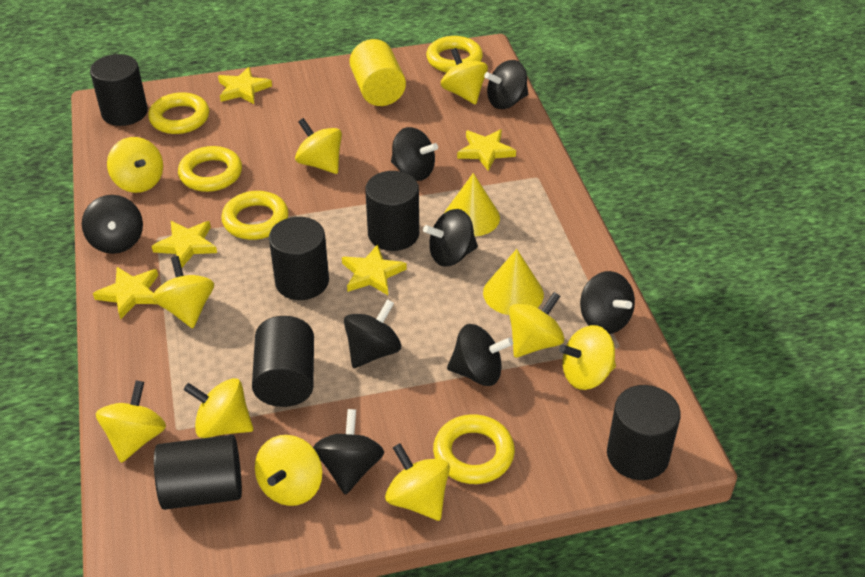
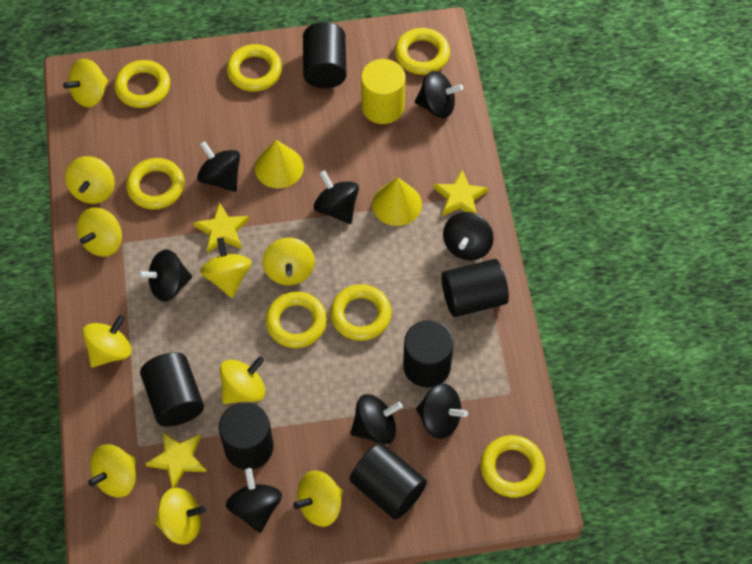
yellow ring: 5 -> 7
yellow star: 5 -> 3

